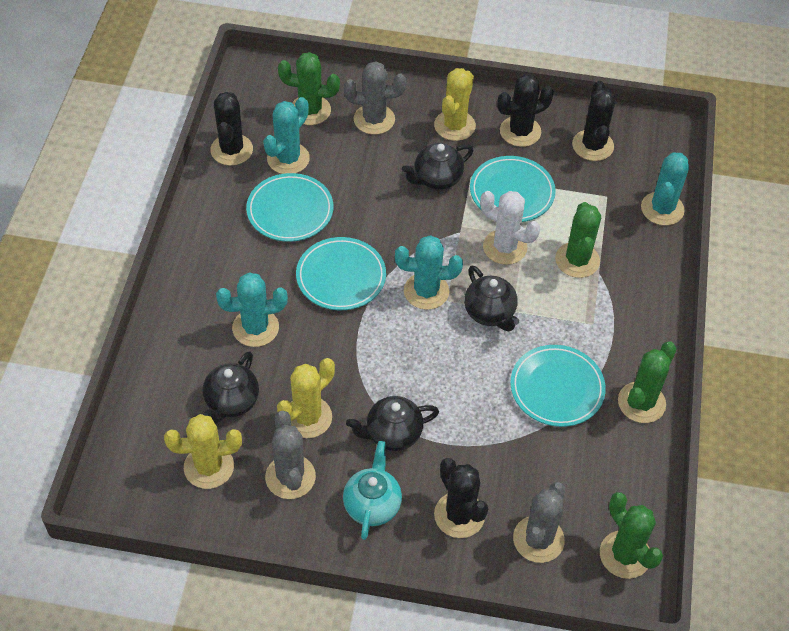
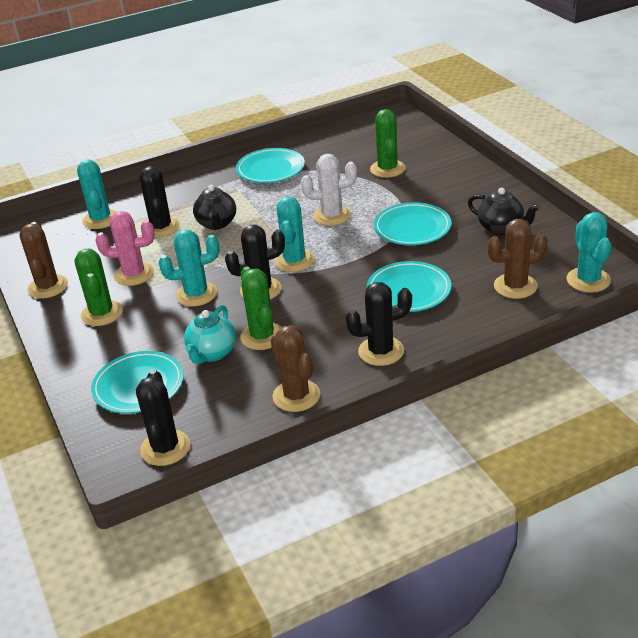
black teapot: 4 -> 2
brown cactus: 0 -> 3
green cactus: 4 -> 3
grey cactus: 3 -> 0
pink cactus: 0 -> 1
yellow cactus: 3 -> 0

